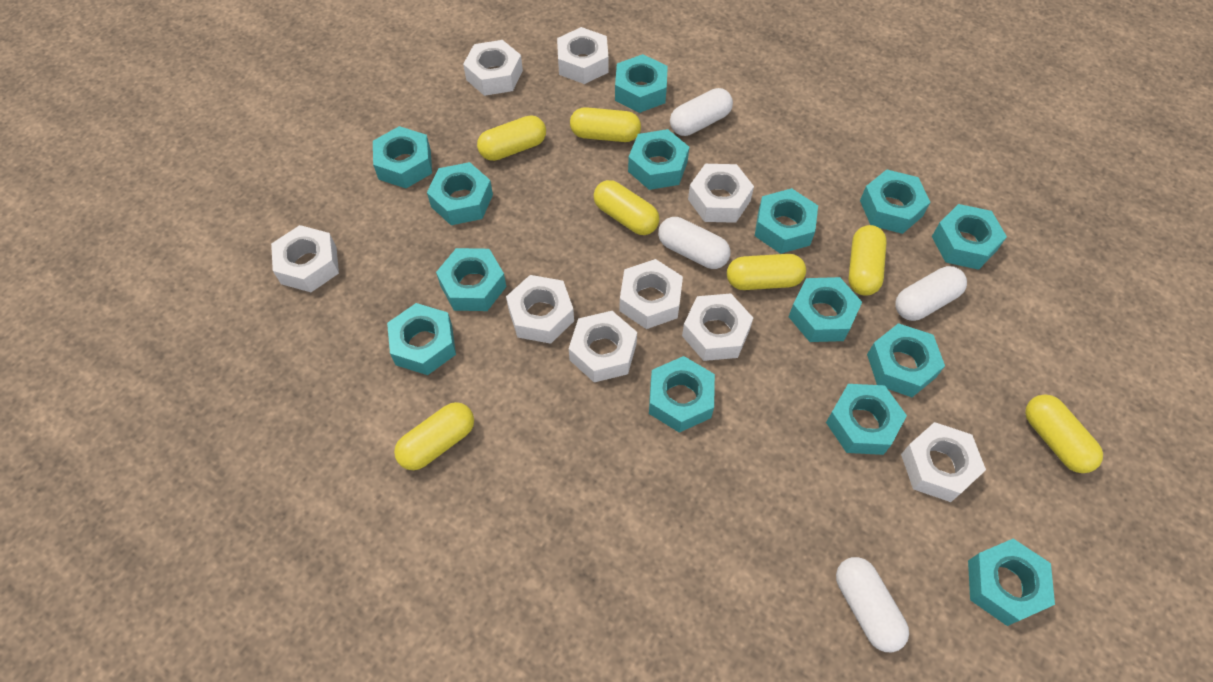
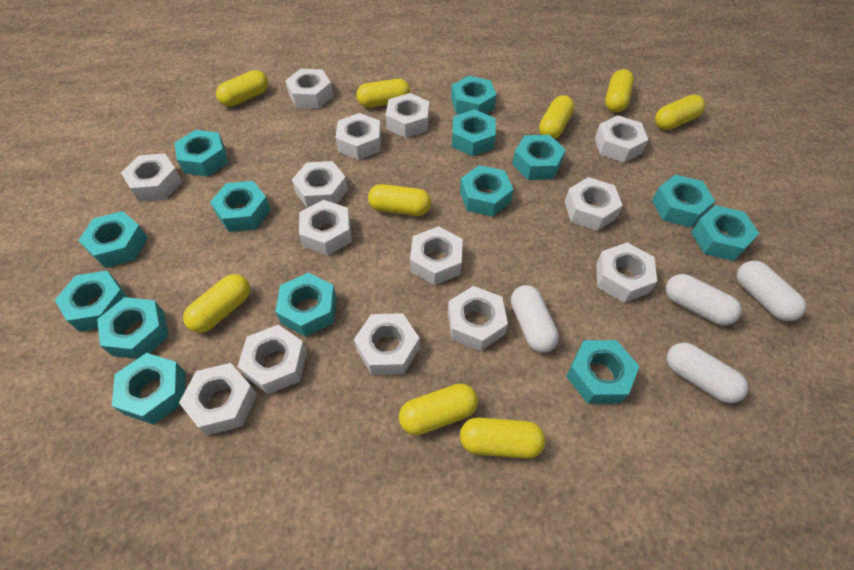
white nut: 9 -> 14
yellow capsule: 7 -> 9

